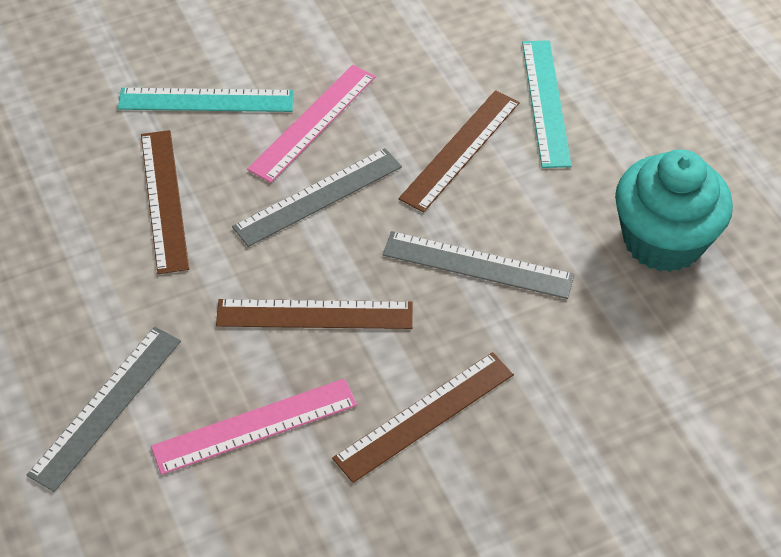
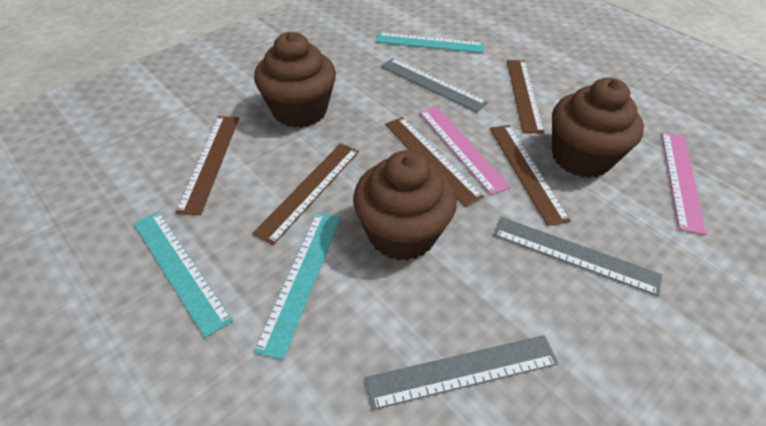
brown cupcake: 0 -> 3
brown ruler: 4 -> 5
turquoise cupcake: 1 -> 0
turquoise ruler: 2 -> 3

